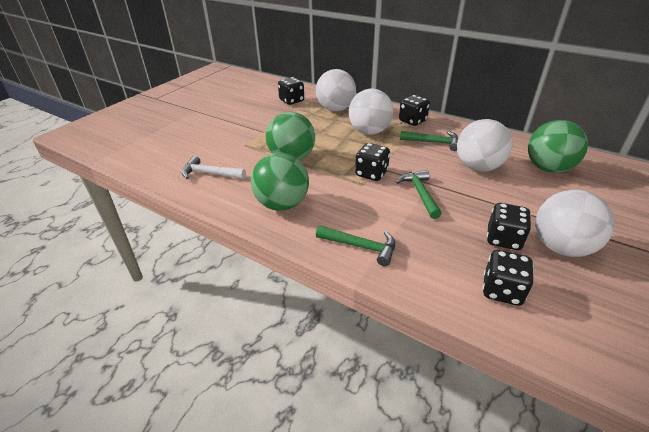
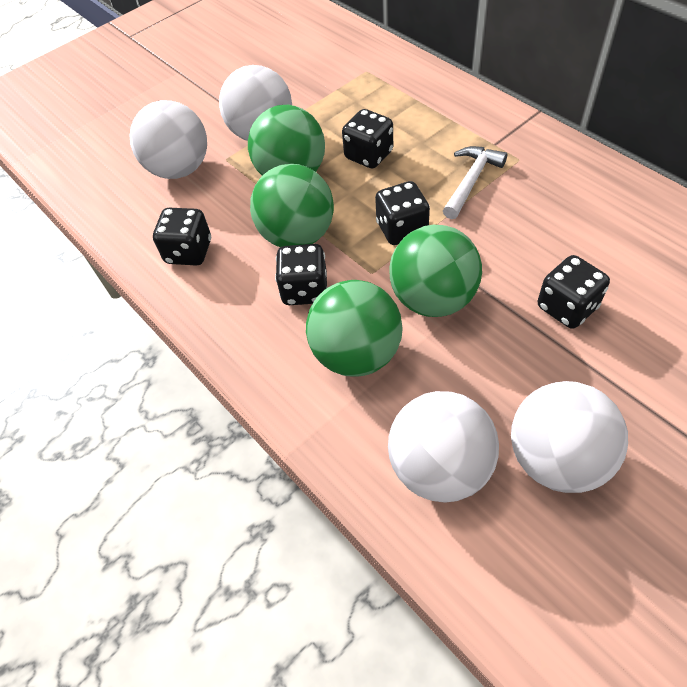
green ball: 3 -> 4
green hammer: 3 -> 0

